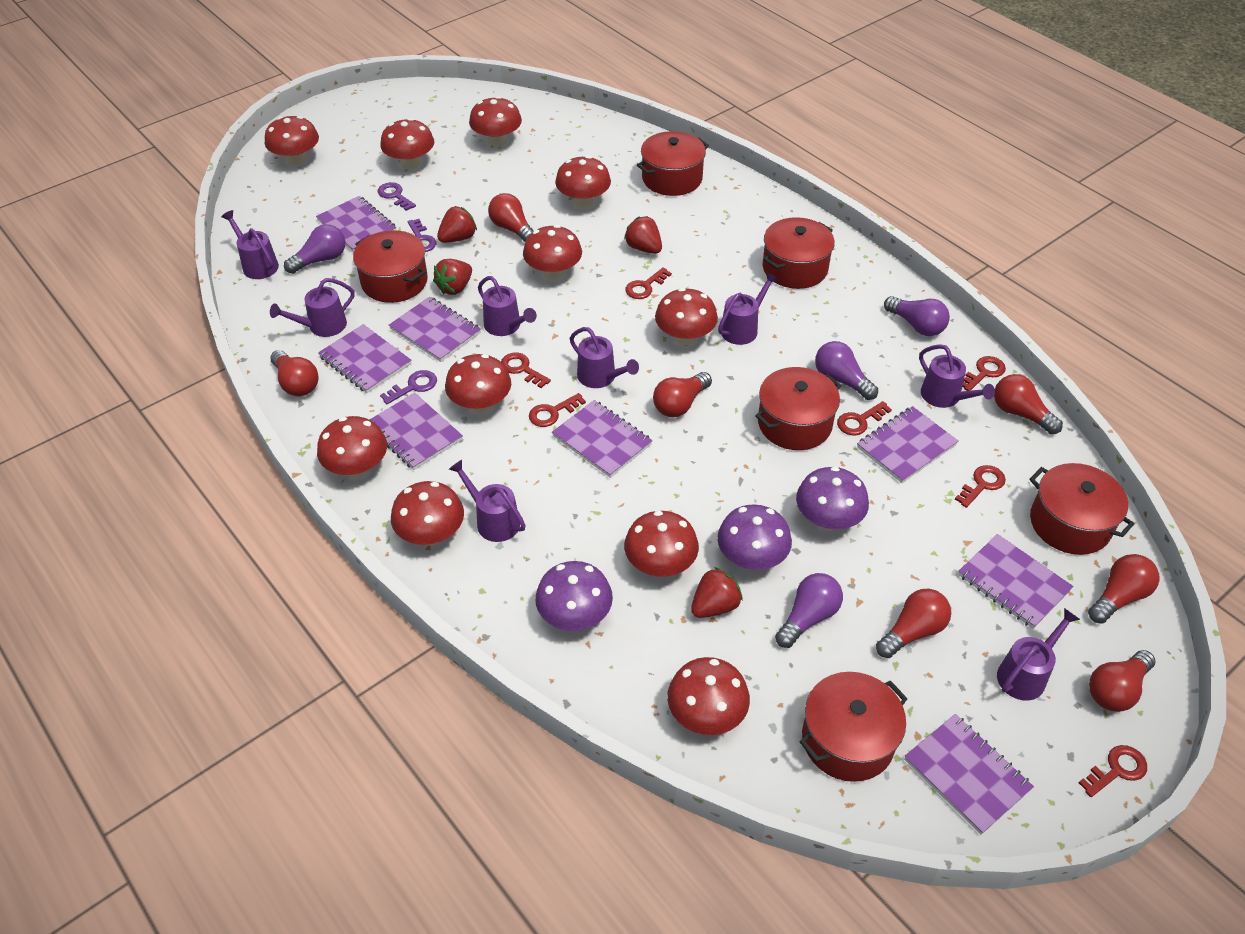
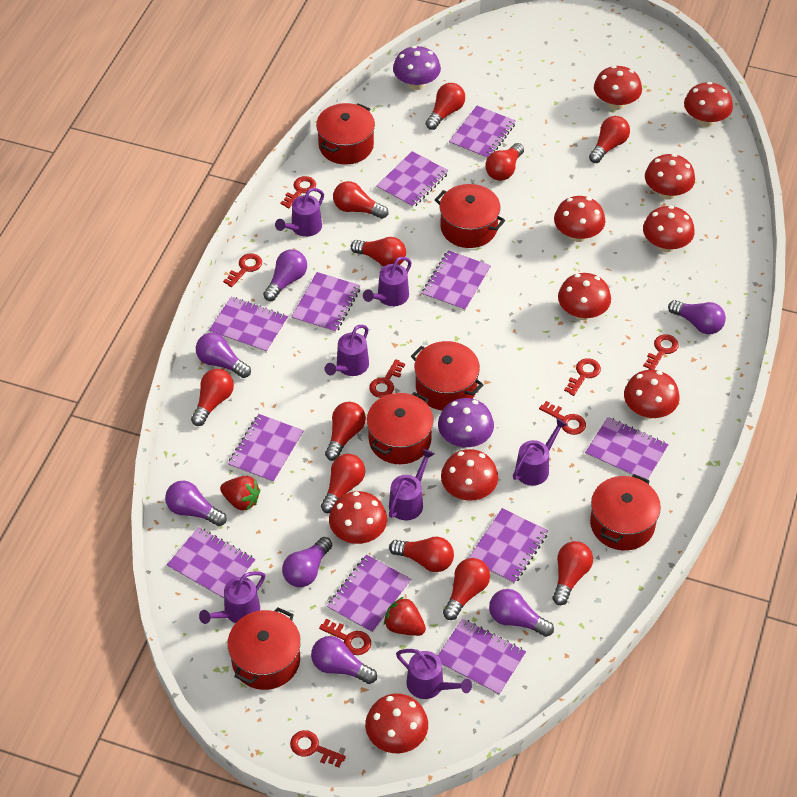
purple key: 3 -> 0
purple light bulb: 4 -> 7
purple mushroom: 3 -> 2
purple notebook: 8 -> 11
purple watering can: 8 -> 7
red key: 7 -> 8
red light bulb: 7 -> 11
red mushroom: 11 -> 10
red strawberry: 4 -> 2

